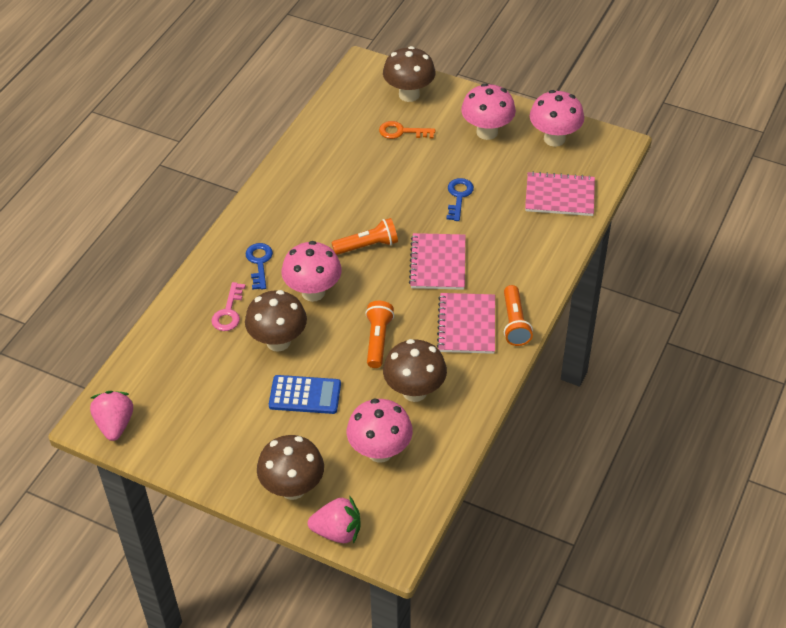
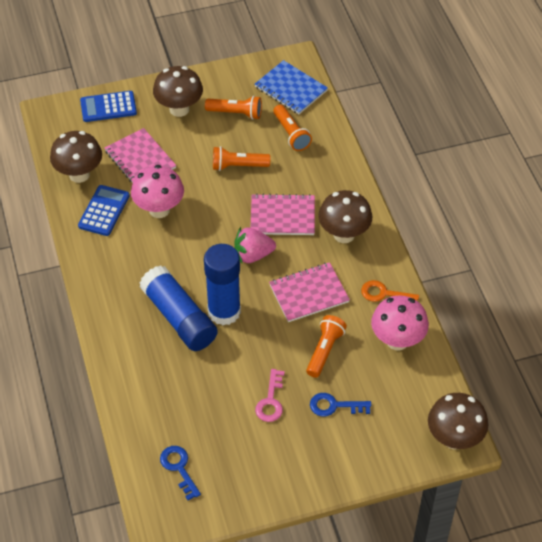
blue calculator: 1 -> 2
blue glue stick: 0 -> 2
blue notebook: 0 -> 1
orange flashlight: 3 -> 4
pink mushroom: 4 -> 2
pink strawberry: 2 -> 1

